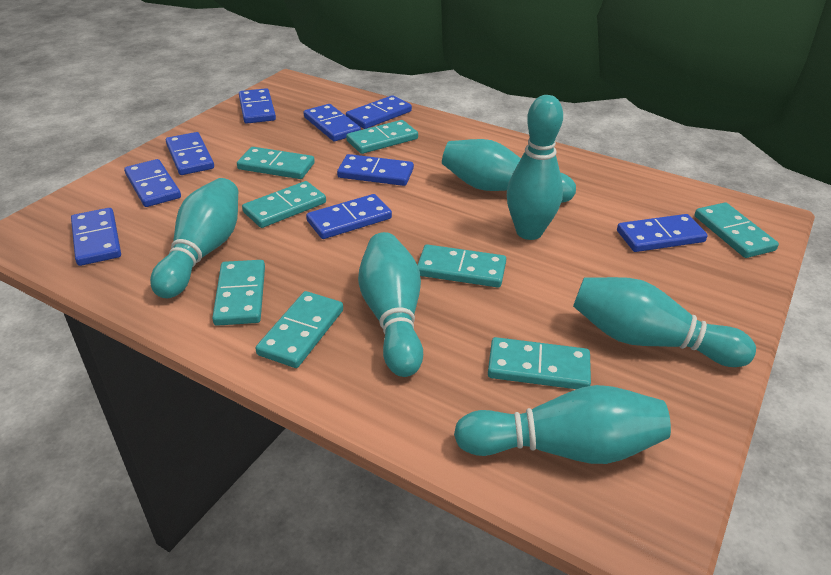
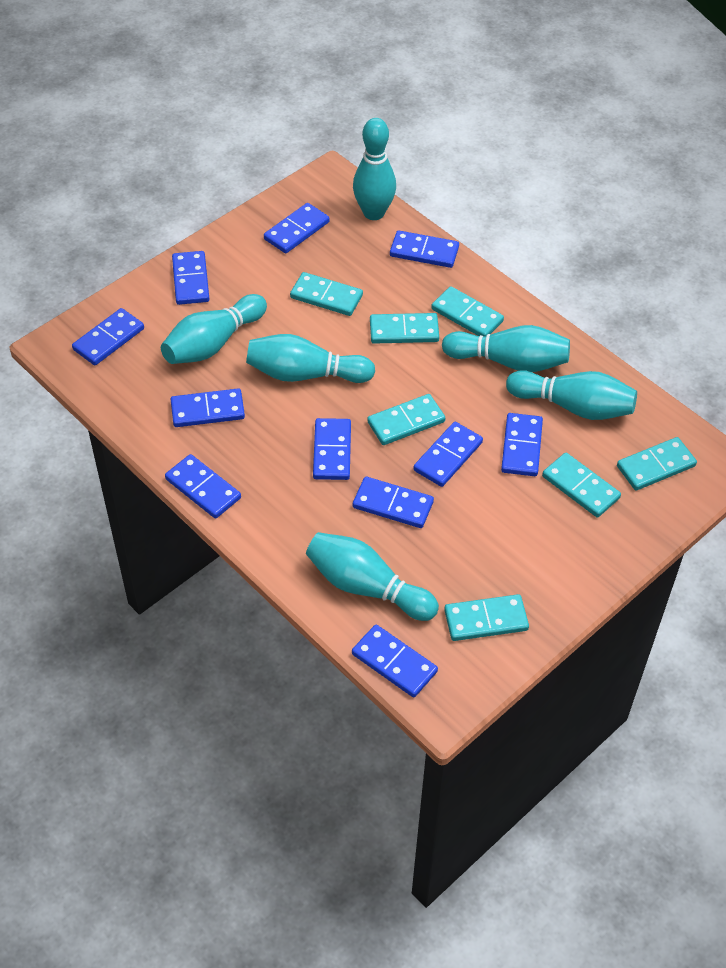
blue domino: 9 -> 11
turquoise domino: 8 -> 7

